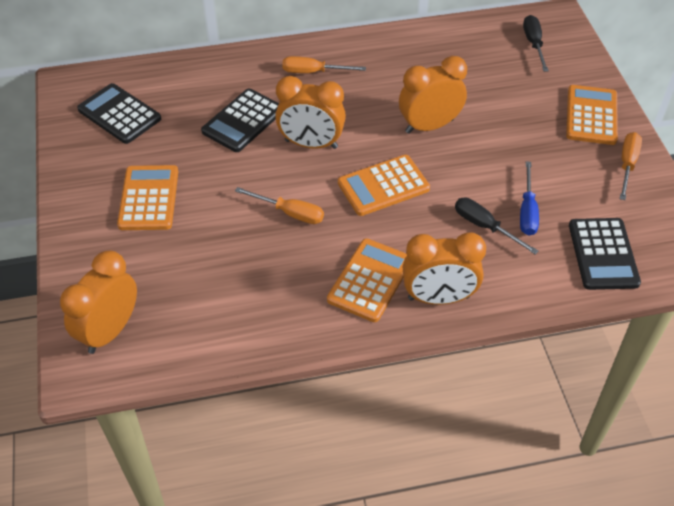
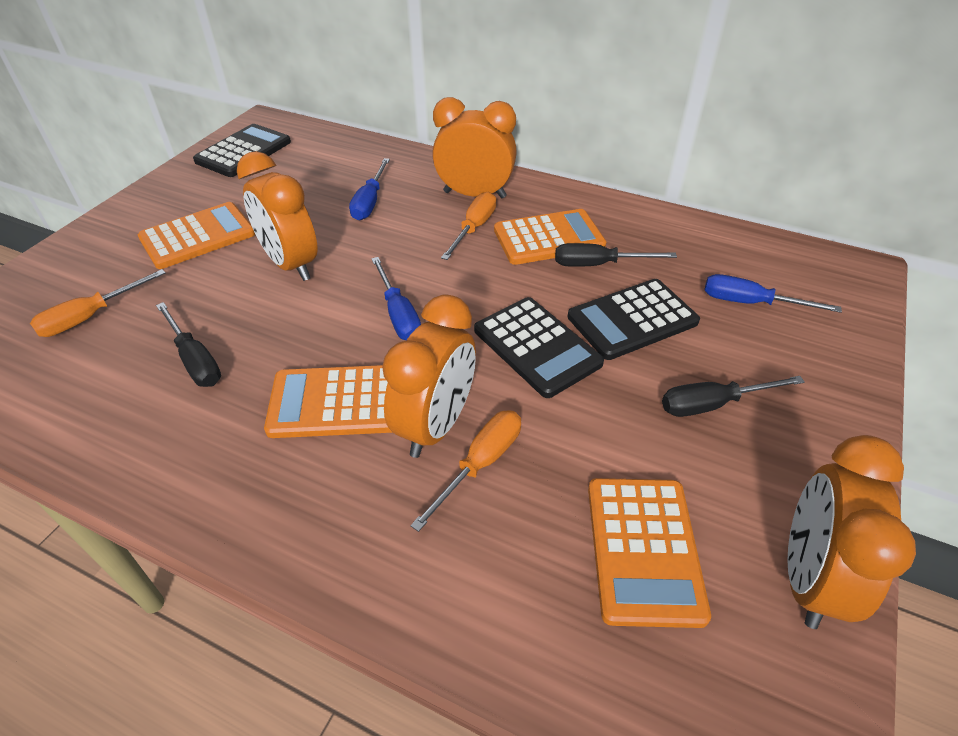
black screwdriver: 2 -> 3
blue screwdriver: 1 -> 3

